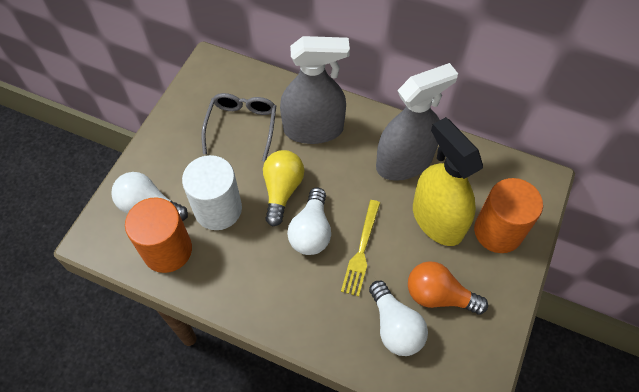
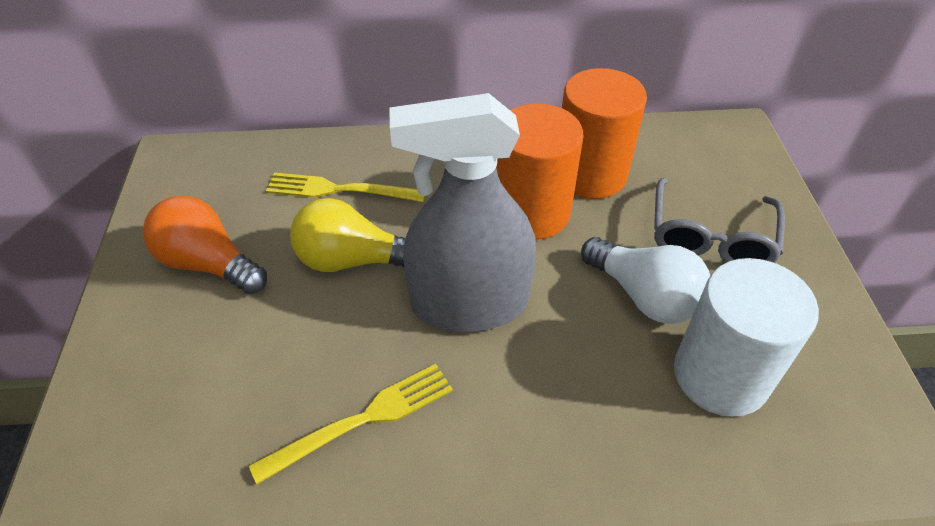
grey spray bottle: 2 -> 1
white light bulb: 3 -> 1
yellow fork: 1 -> 2
yellow spray bottle: 1 -> 0

